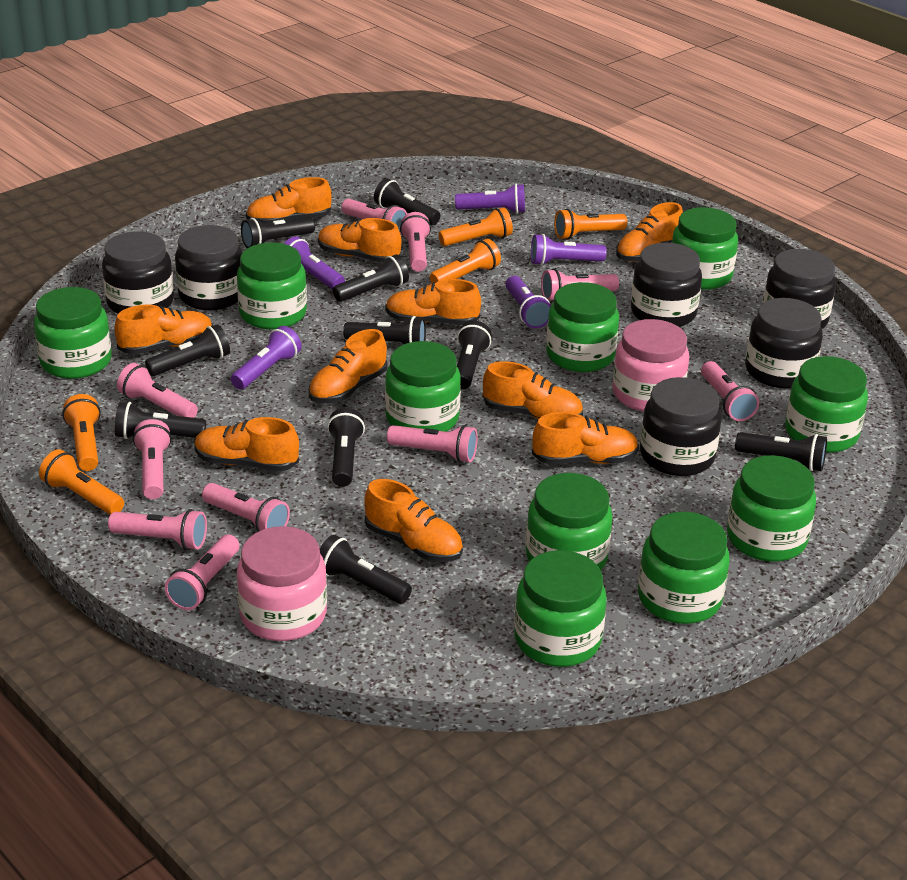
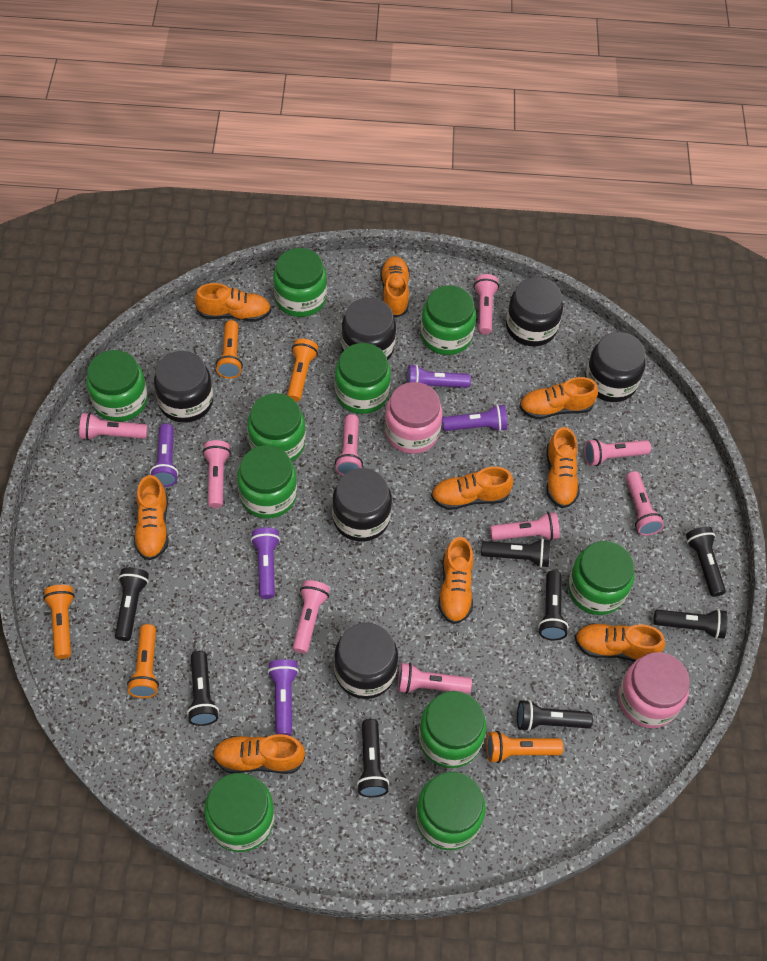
black flashlight: 10 -> 8
orange shoe: 10 -> 9
pink flashlight: 10 -> 9

